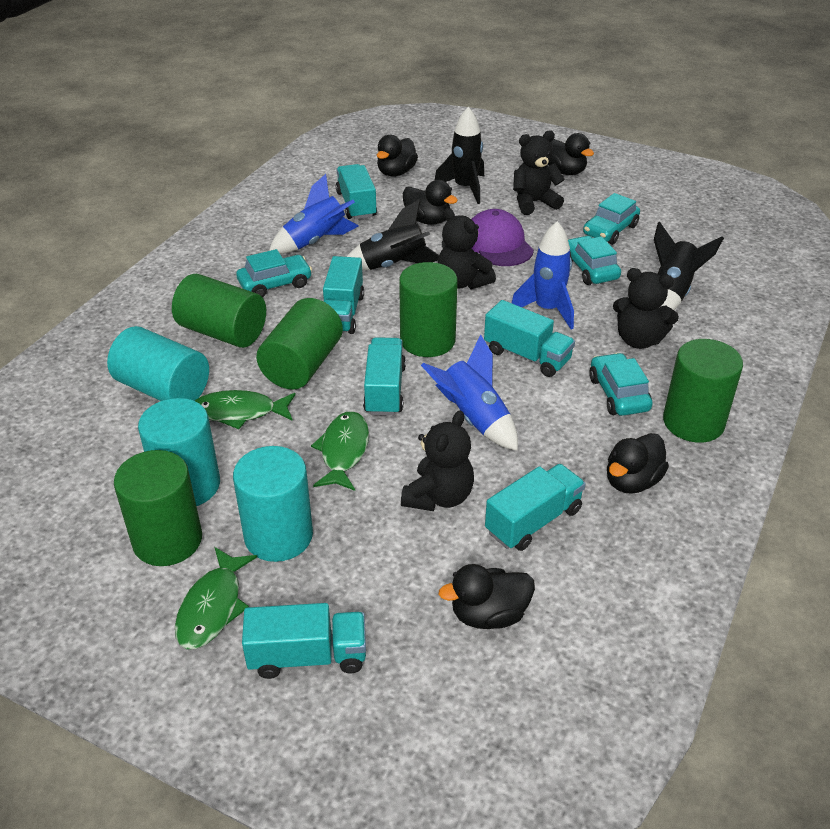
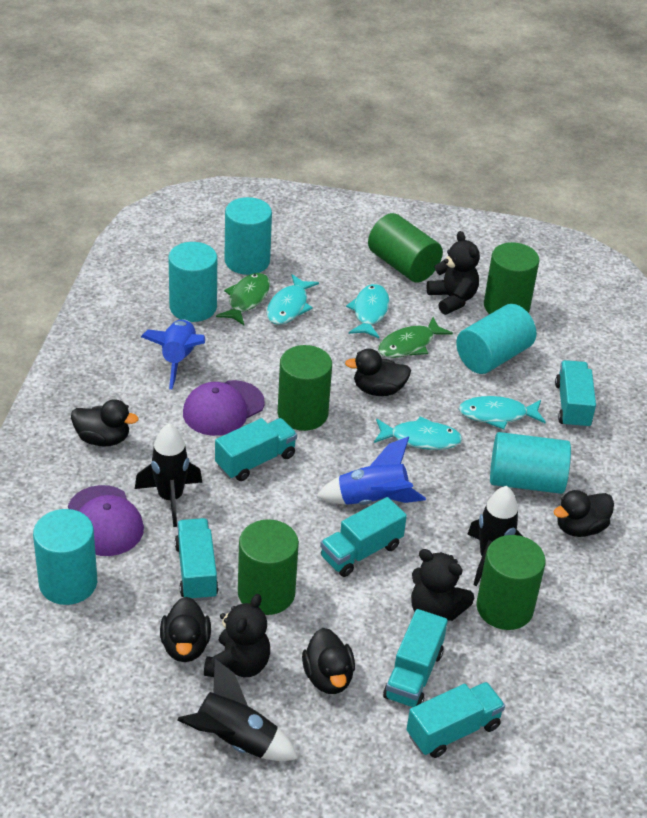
black teddy bear: 4 -> 3
blue rocket: 3 -> 2
green fish: 3 -> 2
purple cap: 1 -> 2
turquoise car: 4 -> 0
turquoise cylinder: 3 -> 5
turquoise fish: 0 -> 4

